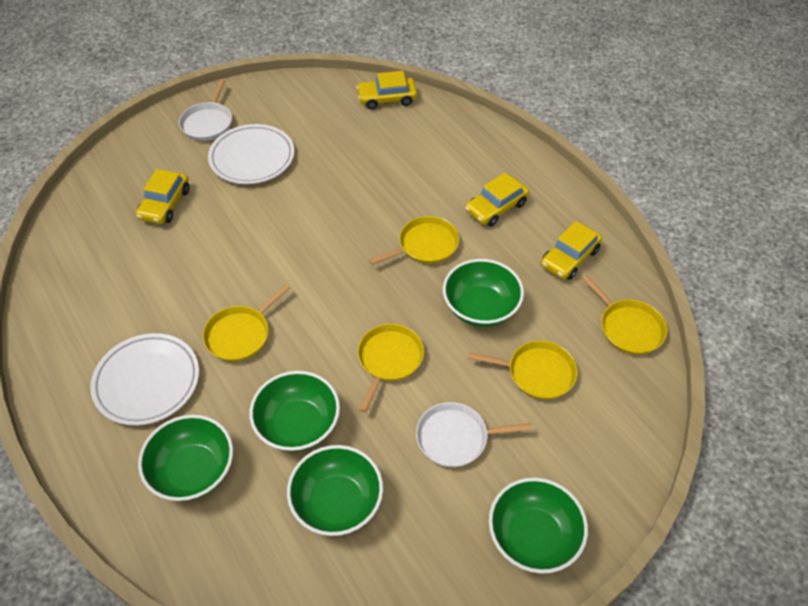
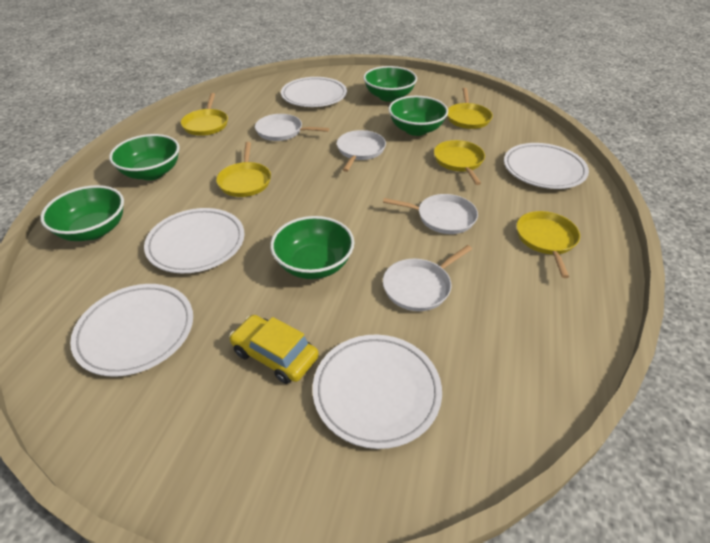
white pan: 2 -> 4
white plate: 2 -> 5
yellow car: 4 -> 1

